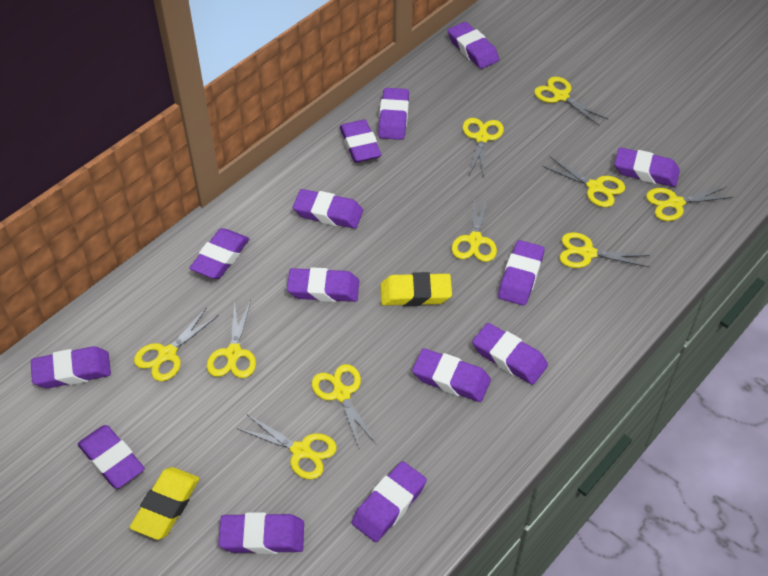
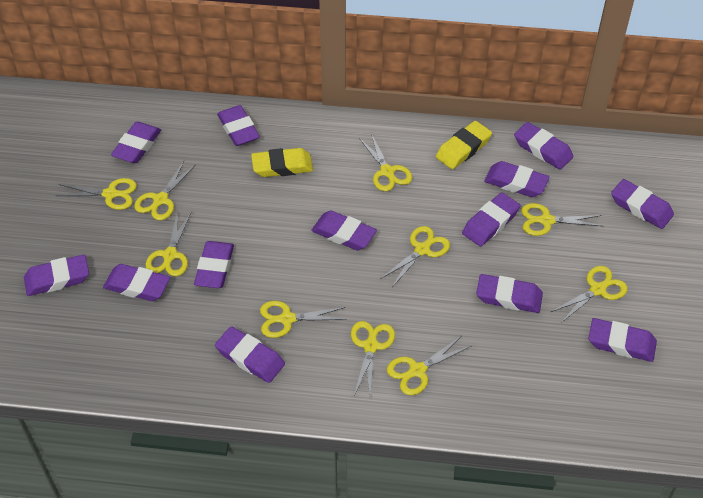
purple eraser: 14 -> 13

